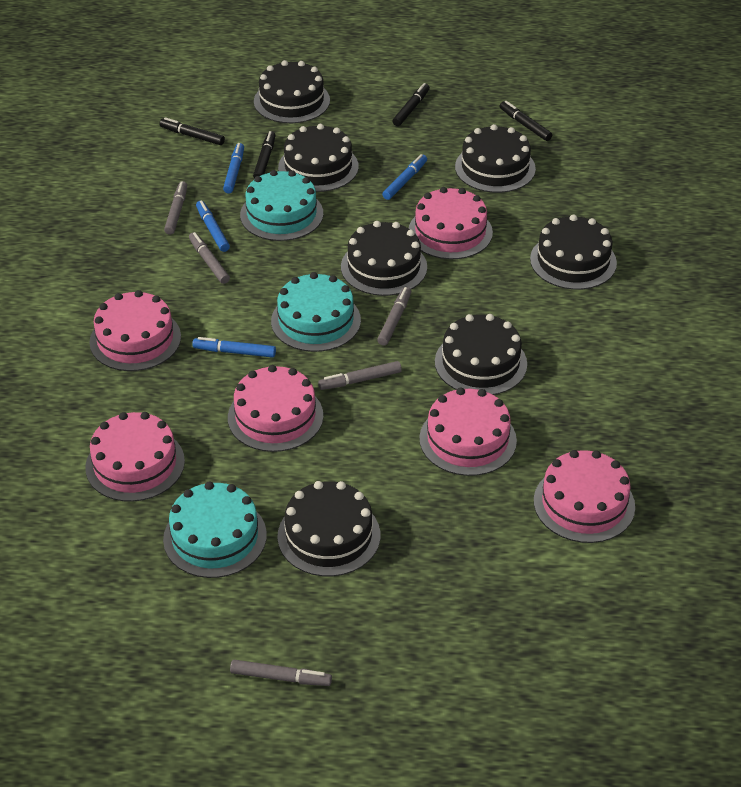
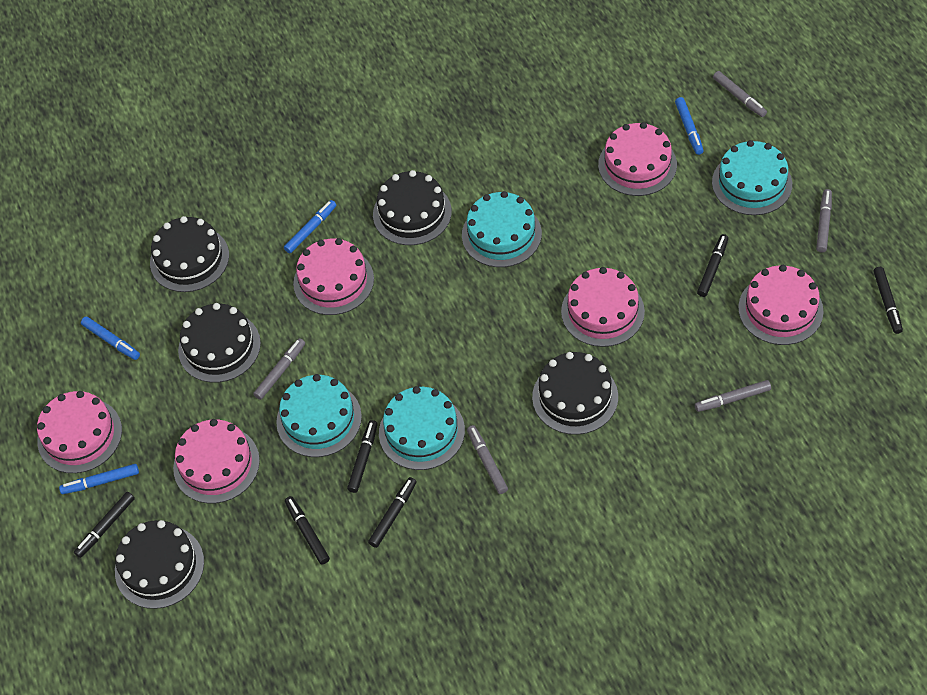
black cake: 7 -> 5
black marker: 4 -> 6
turquoise cake: 3 -> 4

